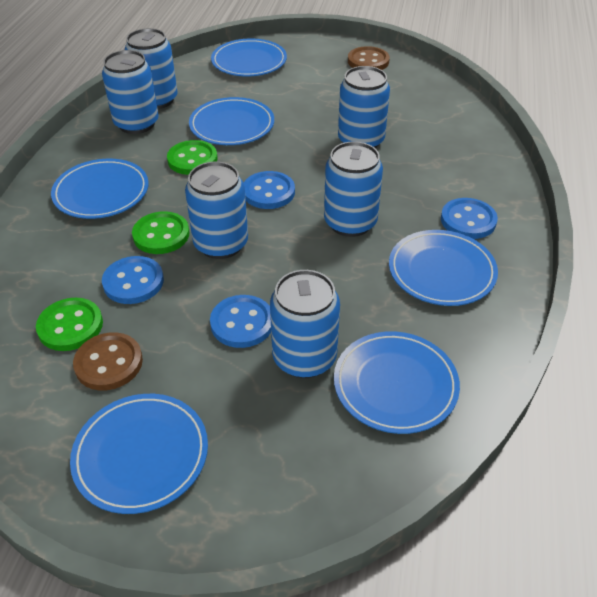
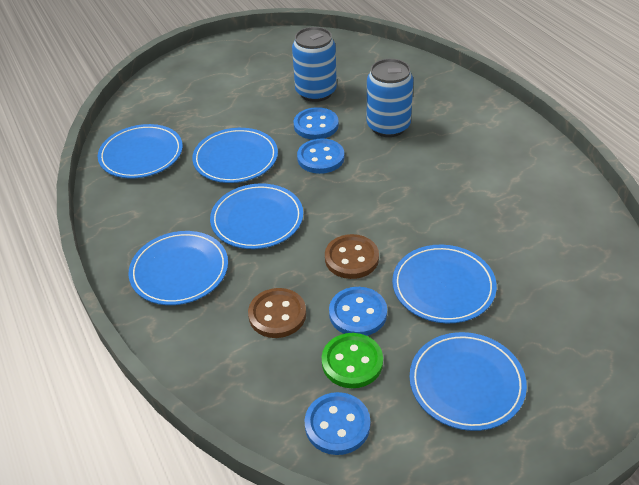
blue can: 6 -> 2
green button: 3 -> 1

